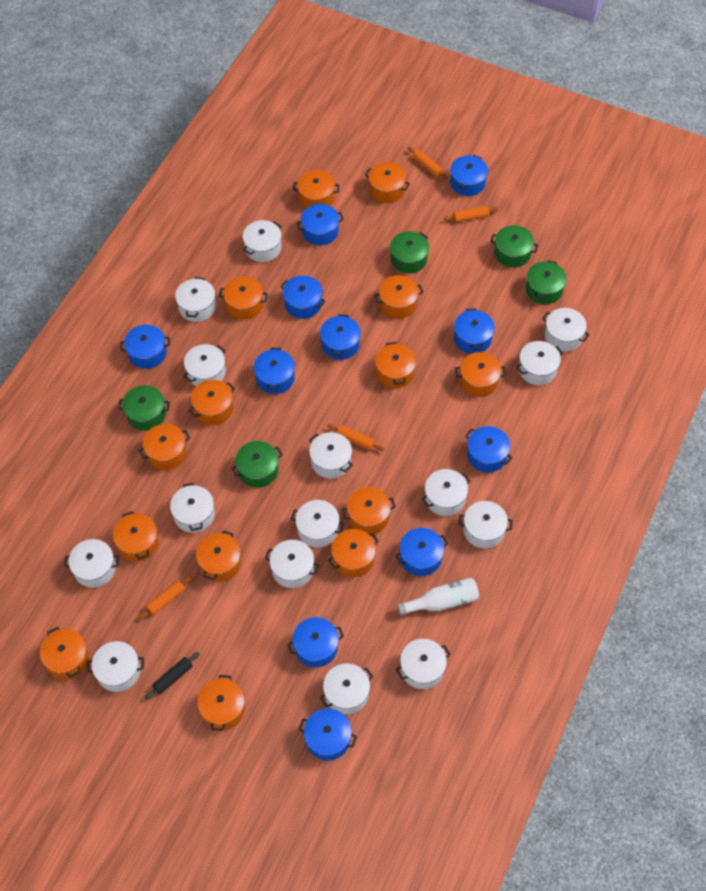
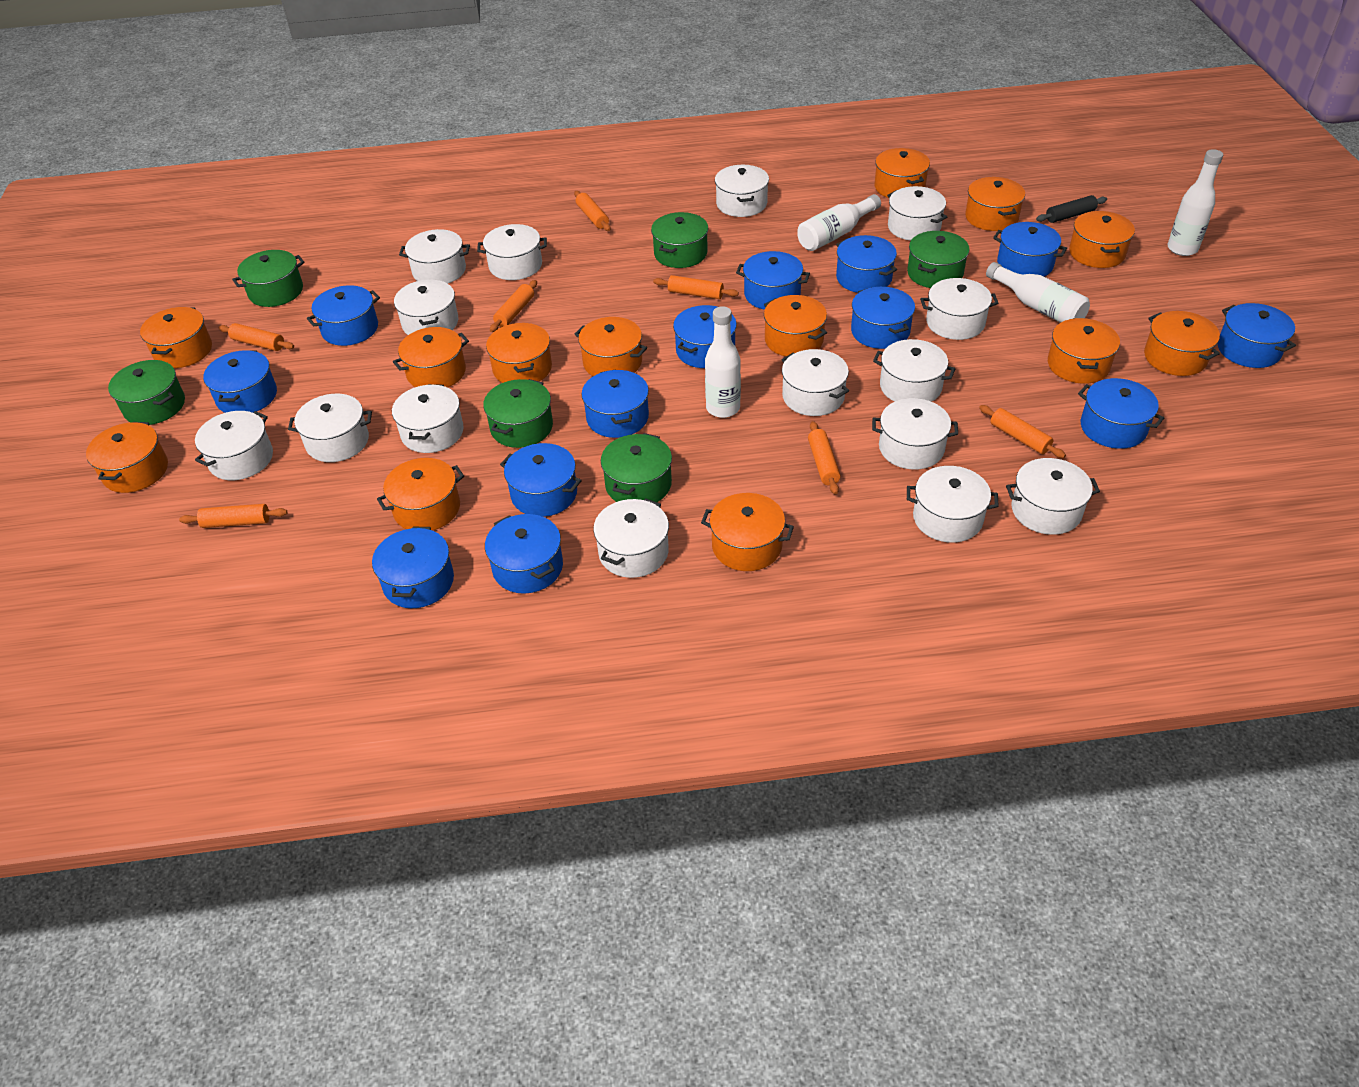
blue pot: 11 -> 13
green pot: 5 -> 6
orange pot: 14 -> 13
orange rolling pin: 4 -> 7
white bottle: 1 -> 4

